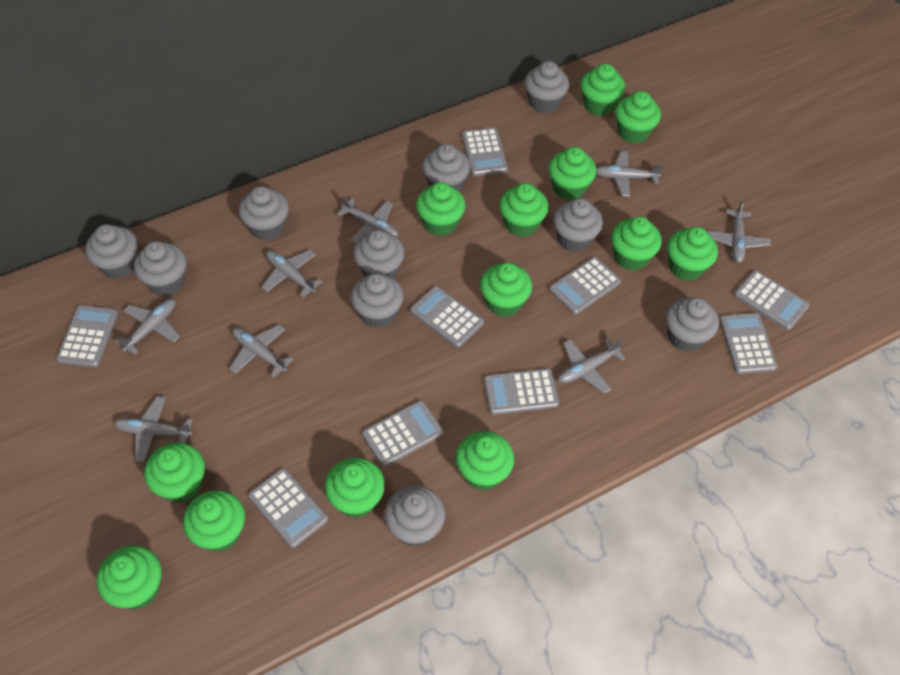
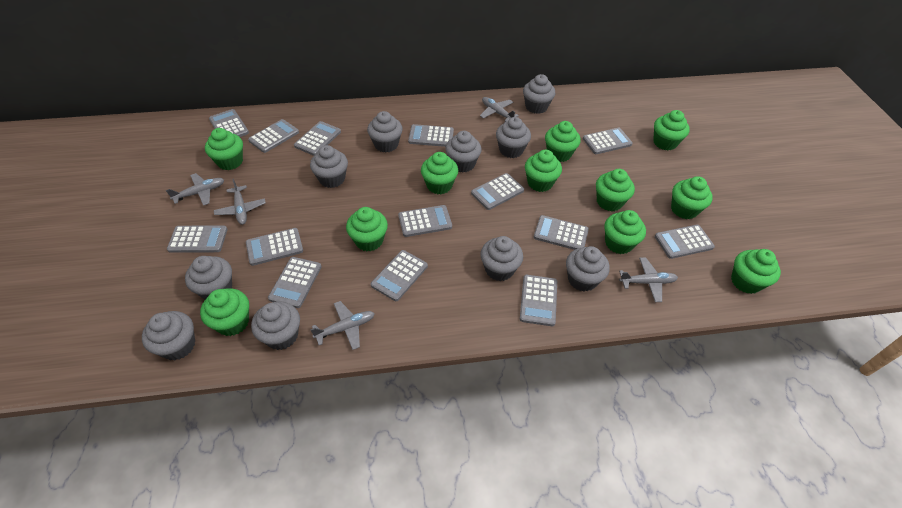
green cupcake: 13 -> 11
grey calculator: 9 -> 14
grey plane: 8 -> 5

